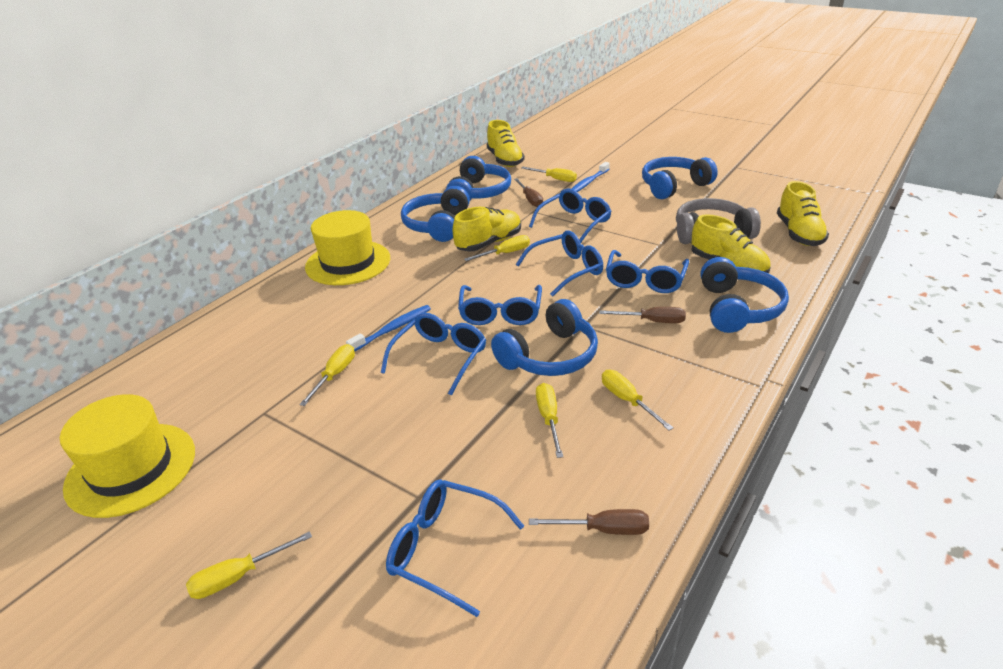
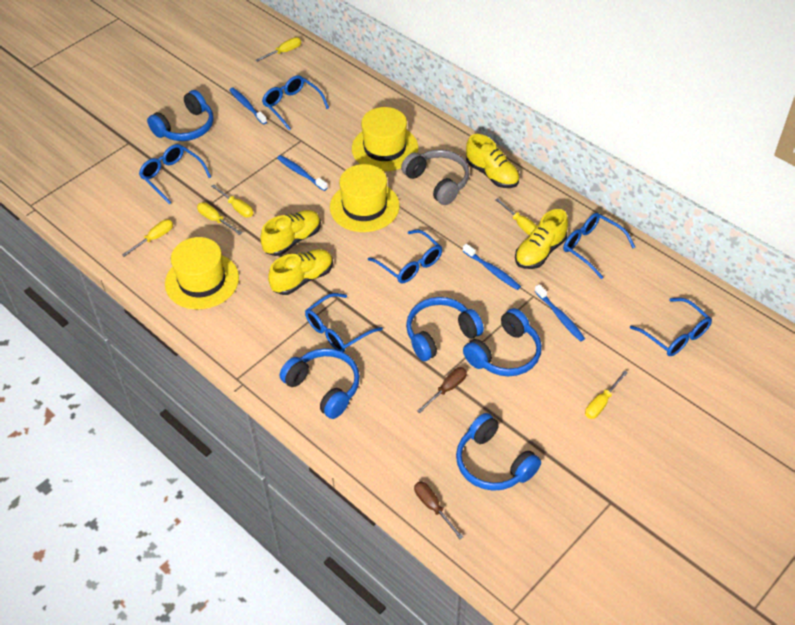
blue toothbrush: 2 -> 4
brown screwdriver: 3 -> 2
yellow hat: 2 -> 3

